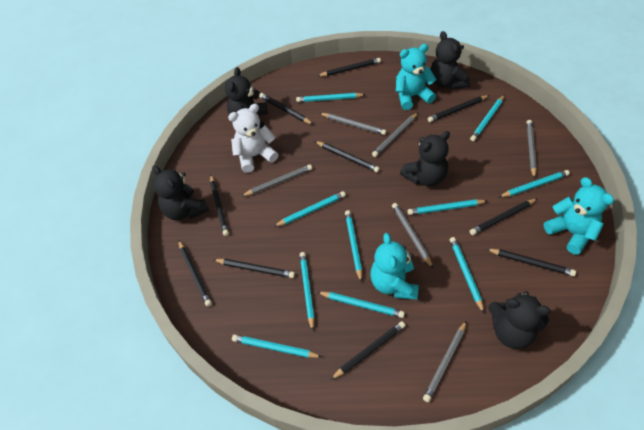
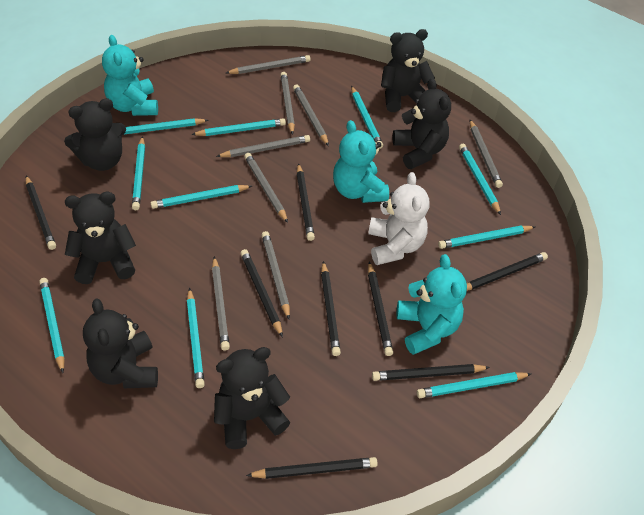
black pencil: 10 -> 8
black teddy bear: 5 -> 6
grey pencil: 6 -> 8

